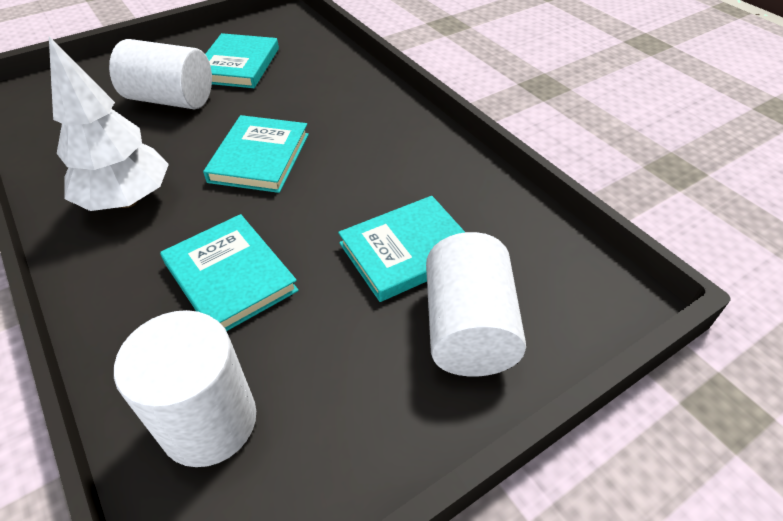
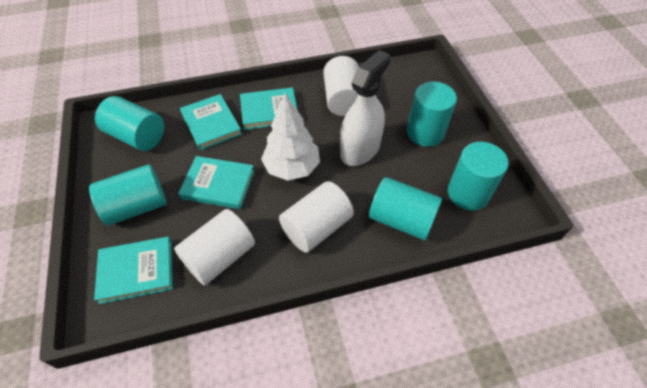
turquoise cylinder: 0 -> 5
white spray bottle: 0 -> 1

